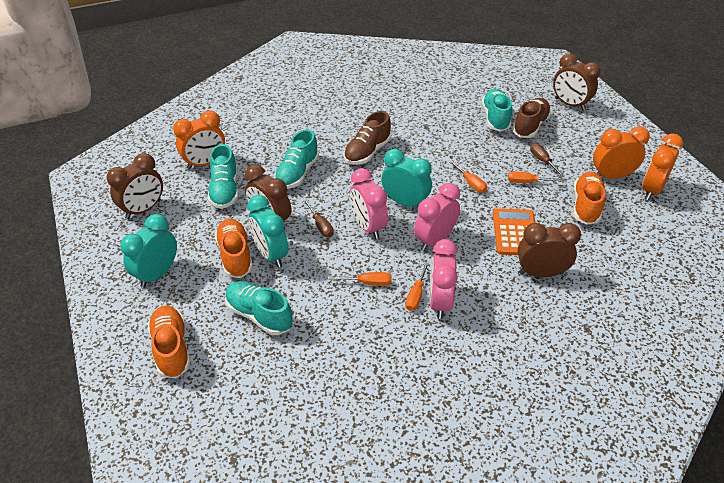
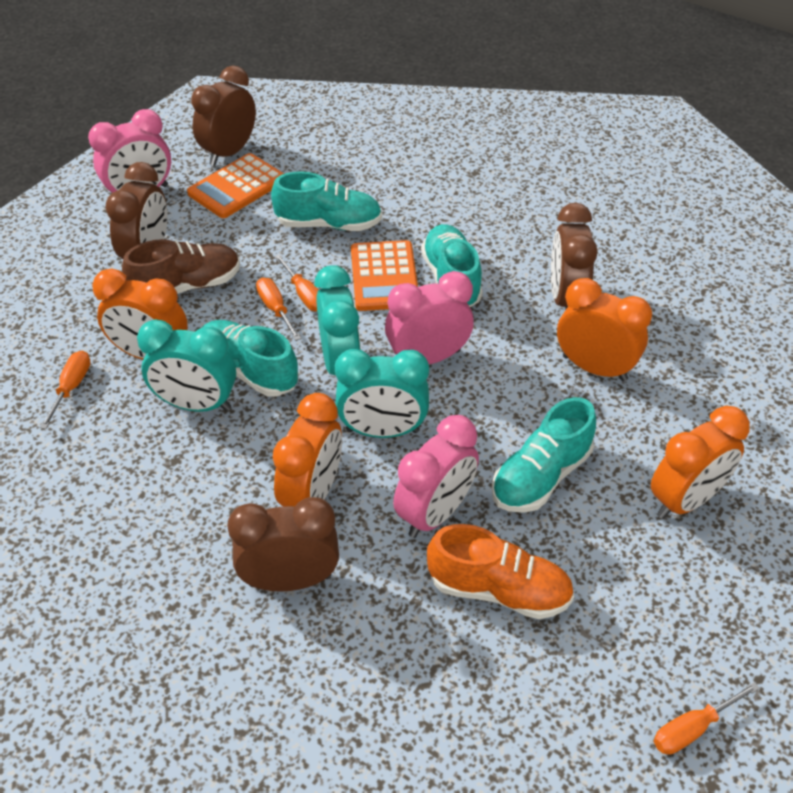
brown screwdriver: 2 -> 0
brown shoe: 2 -> 1
orange calculator: 1 -> 2
orange clock: 3 -> 4
orange shoe: 3 -> 1

